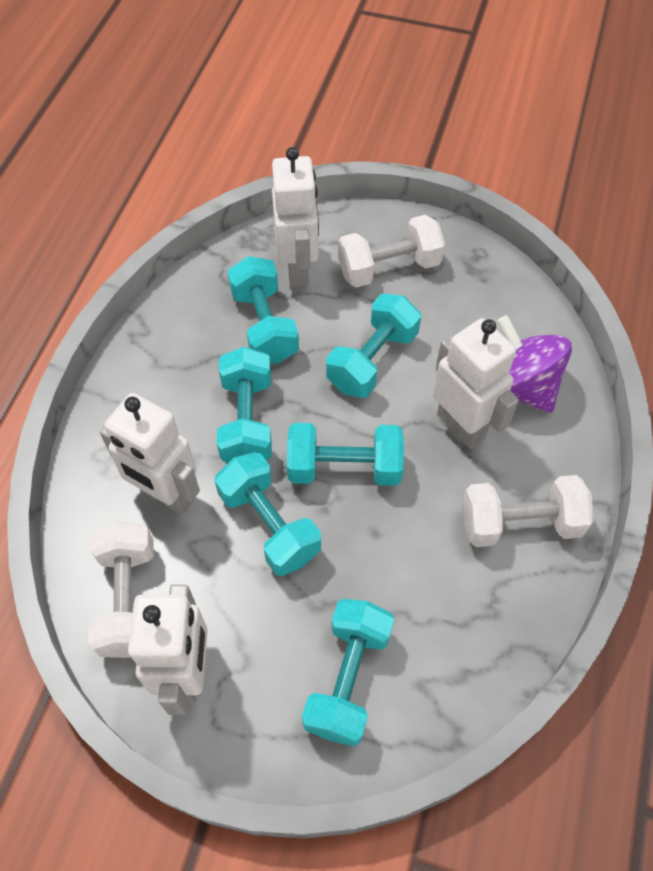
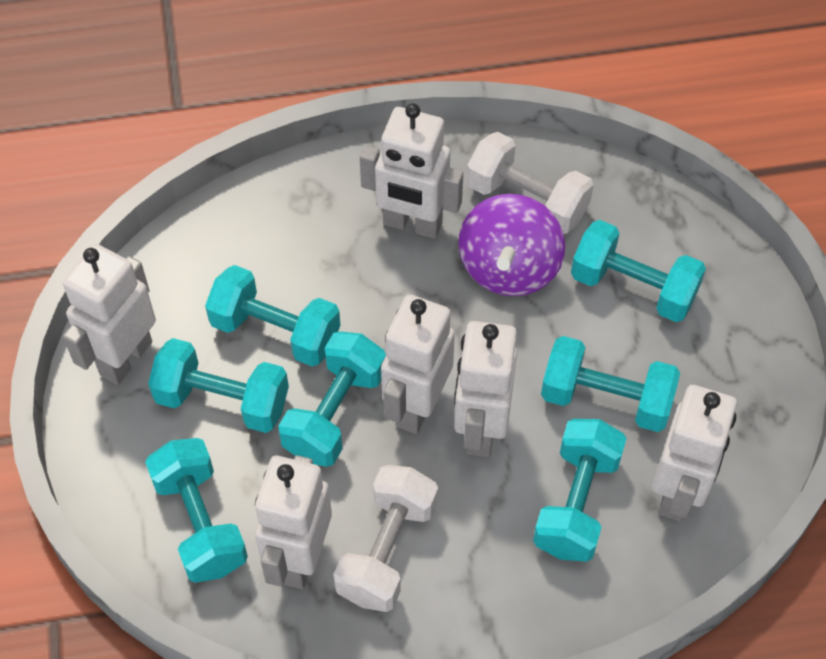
turquoise dumbbell: 6 -> 7
white dumbbell: 3 -> 2
white robot: 4 -> 6

